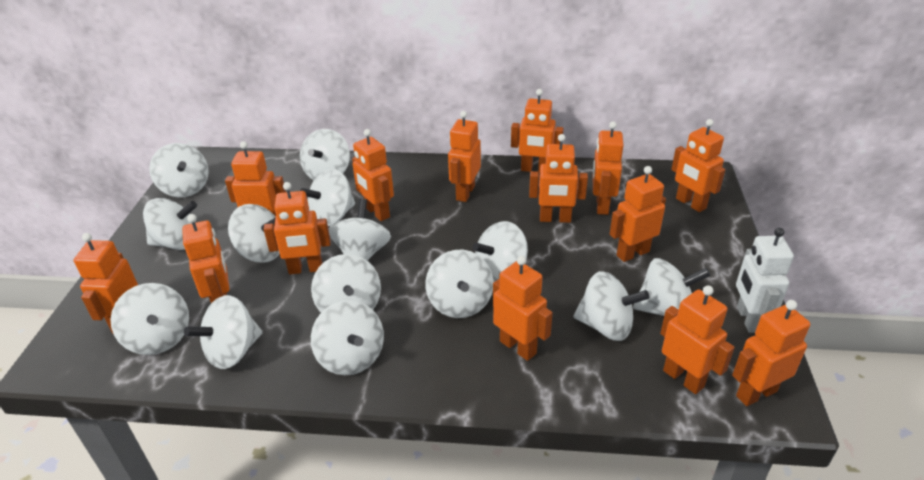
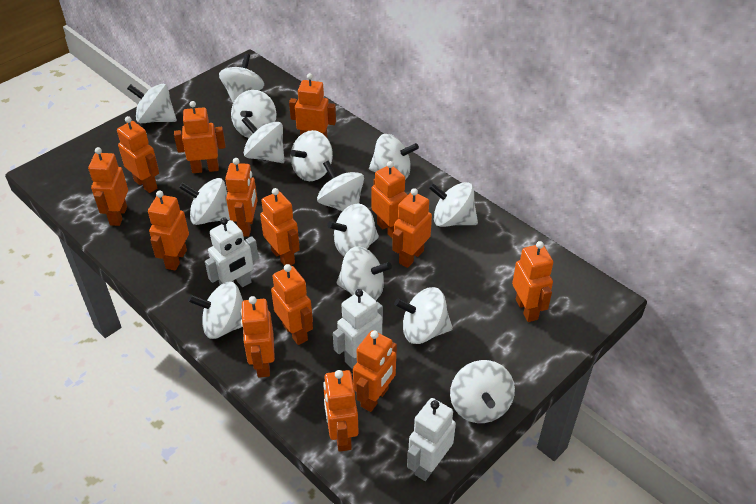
white robot: 1 -> 3

